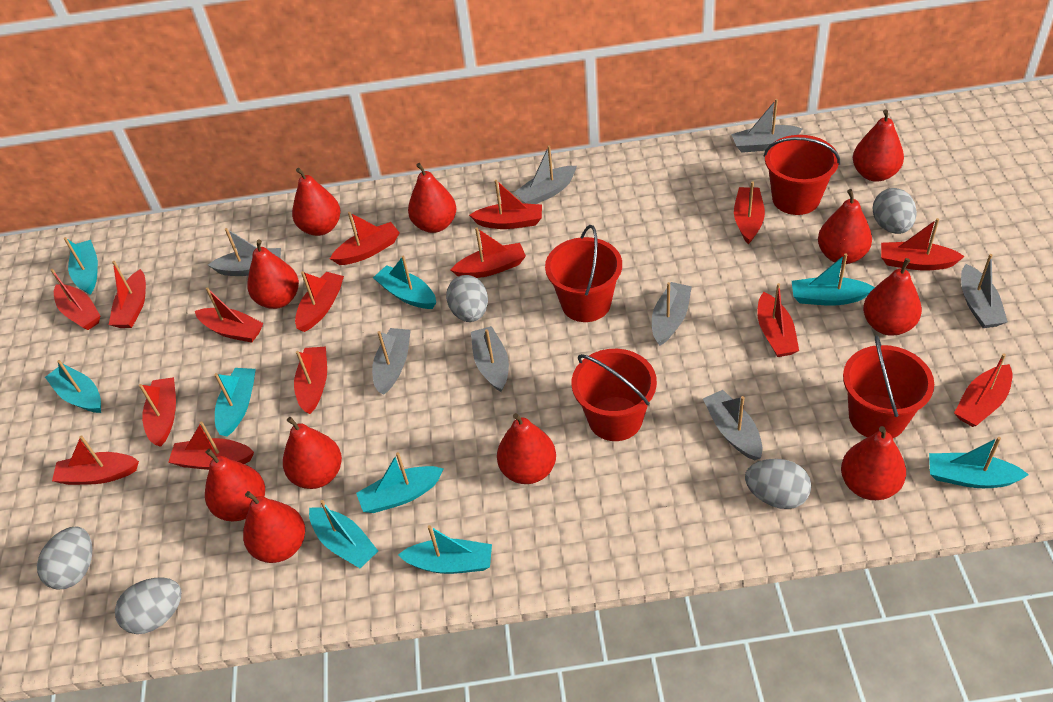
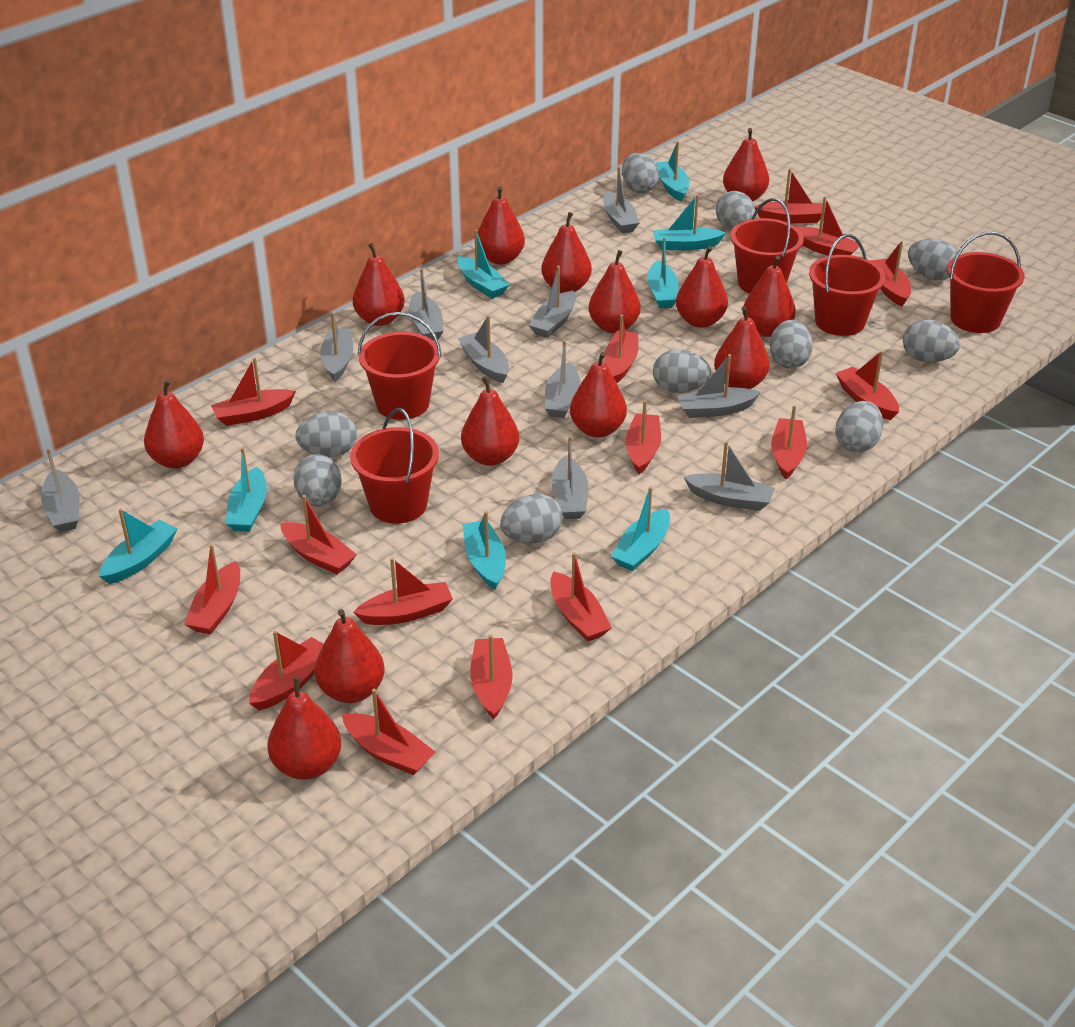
grey boat: 8 -> 10
grey egg: 5 -> 10
red bucket: 4 -> 5
red pear: 11 -> 13
turquoise boat: 9 -> 8

